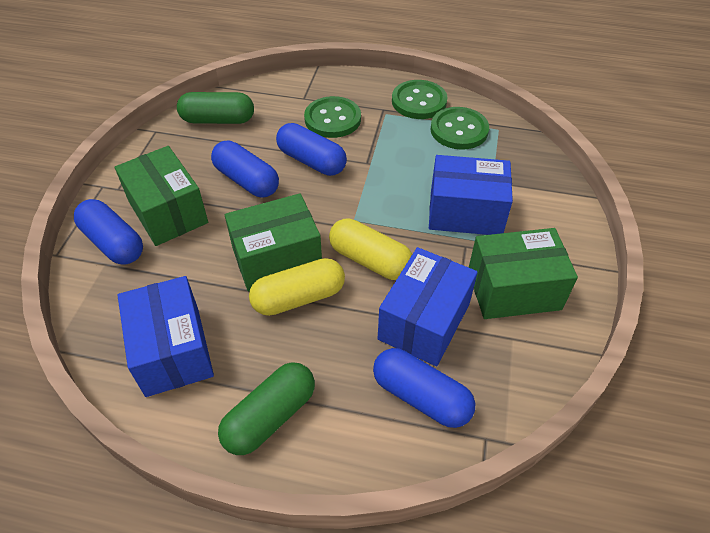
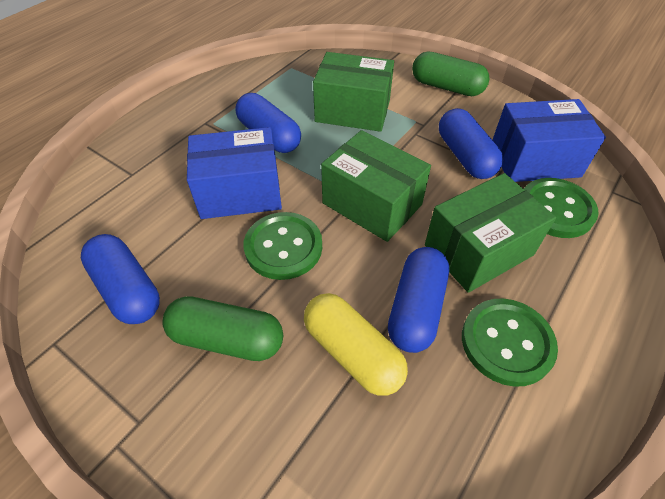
blue box: 3 -> 2
yellow capsule: 2 -> 1

